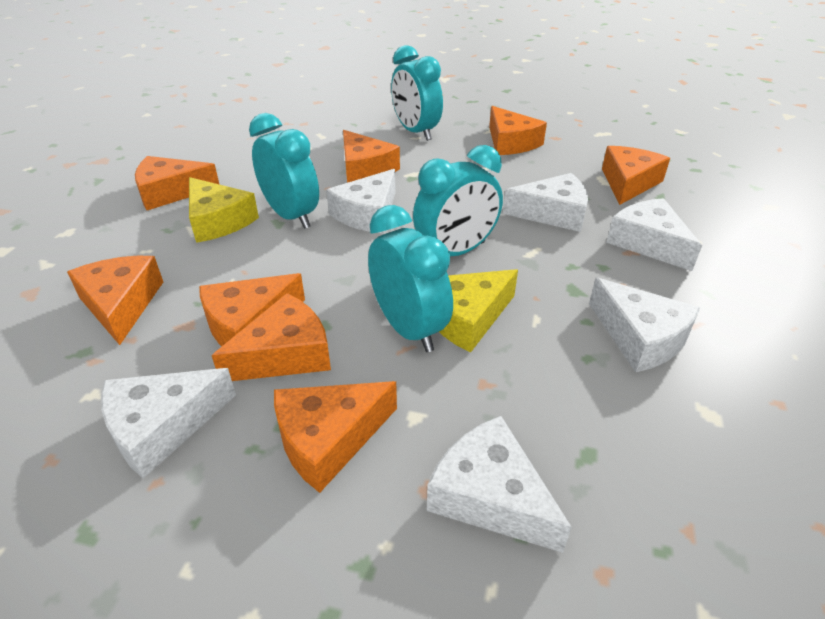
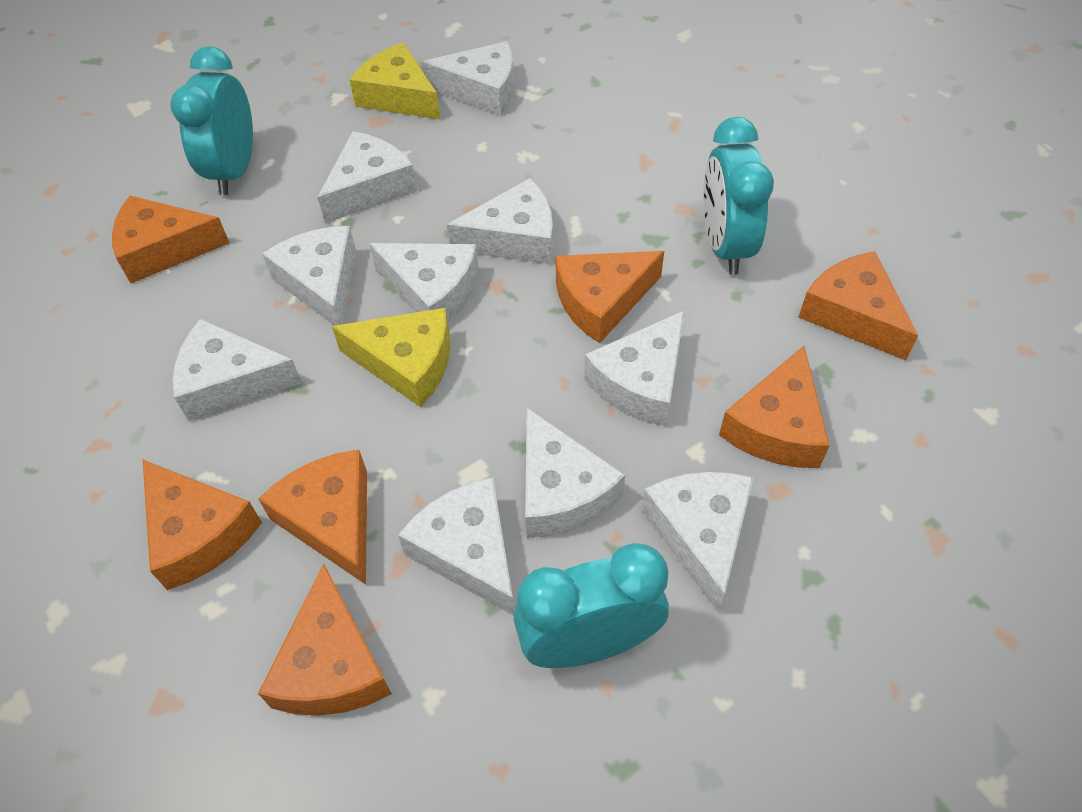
orange cheese: 8 -> 7
turquoise clock: 4 -> 3
white cheese: 6 -> 10

